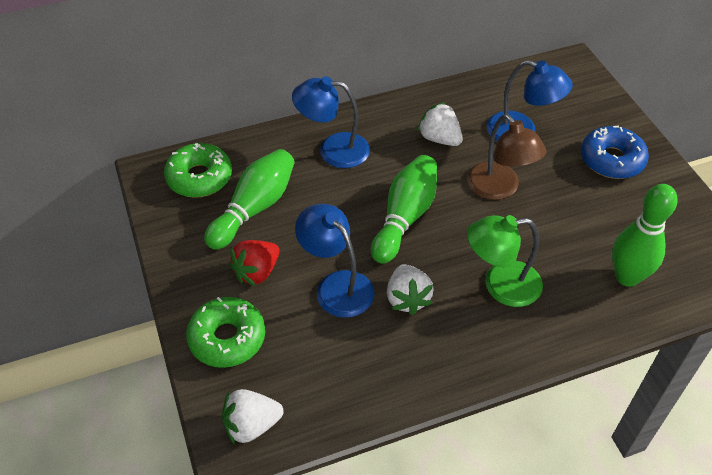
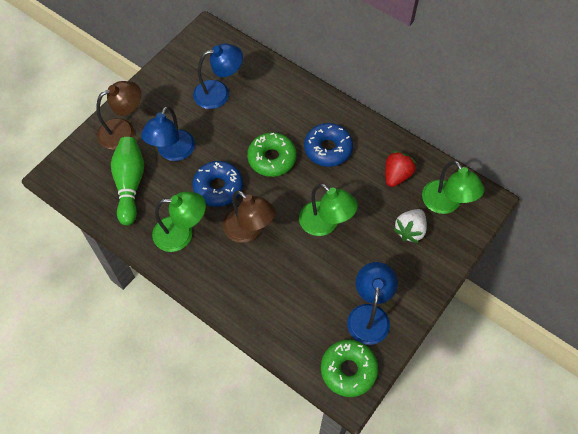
blue donut: 1 -> 2
brown lamp: 1 -> 2
green bowling pin: 3 -> 1
green lamp: 1 -> 3
white strawberry: 3 -> 1

